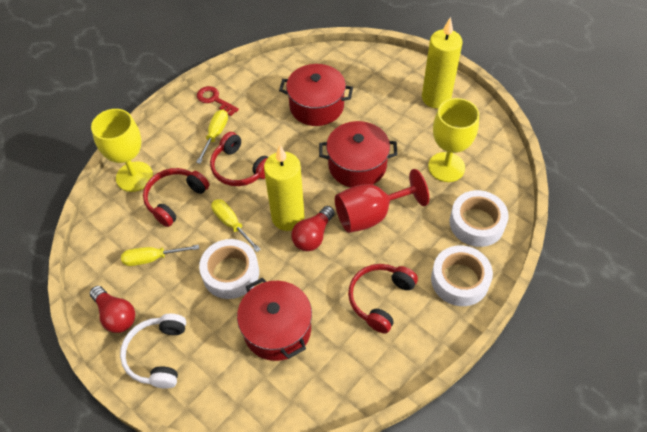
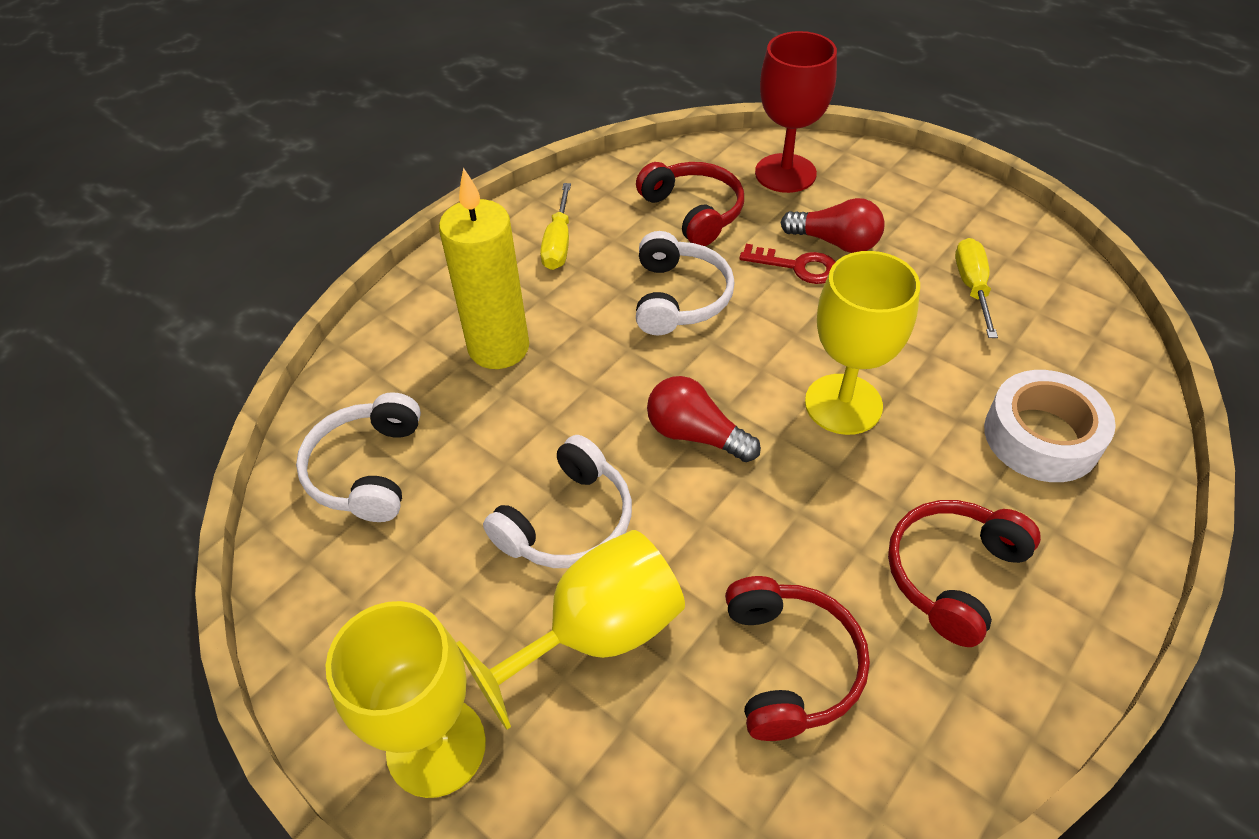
red pot: 3 -> 0
white headphones: 1 -> 3
white tape: 3 -> 1
yellow candle: 2 -> 1
yellow goblet: 2 -> 3
yellow screwdriver: 3 -> 2

